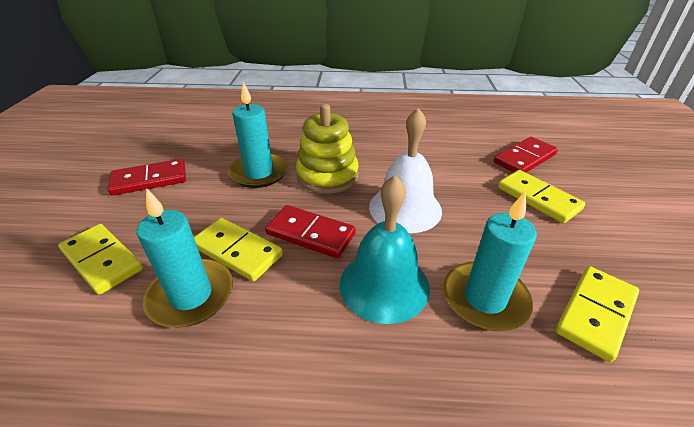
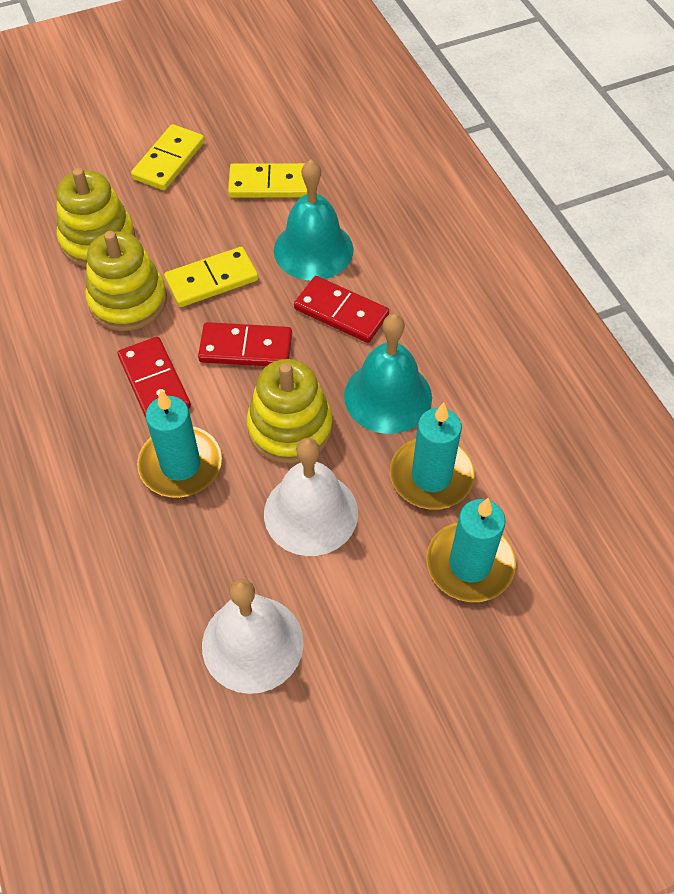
turquoise bell: 1 -> 2
white bell: 1 -> 2
yellow domino: 4 -> 3
yellow stacking toy: 1 -> 3

